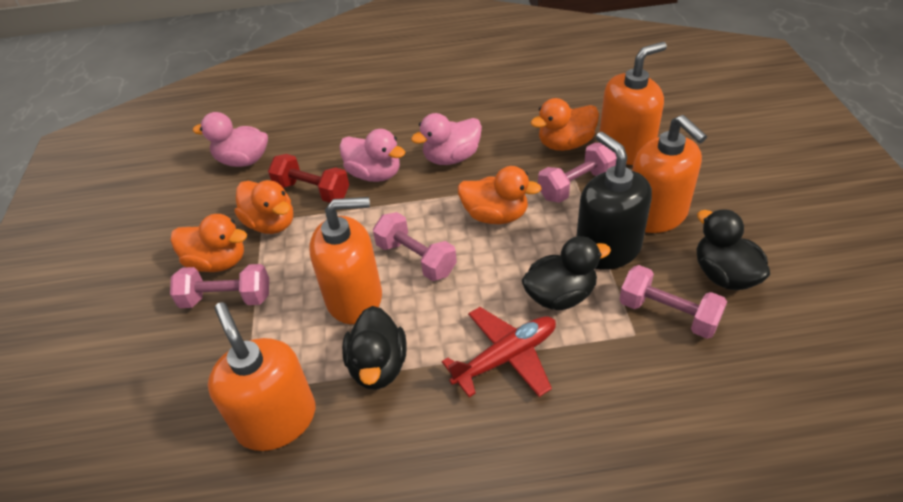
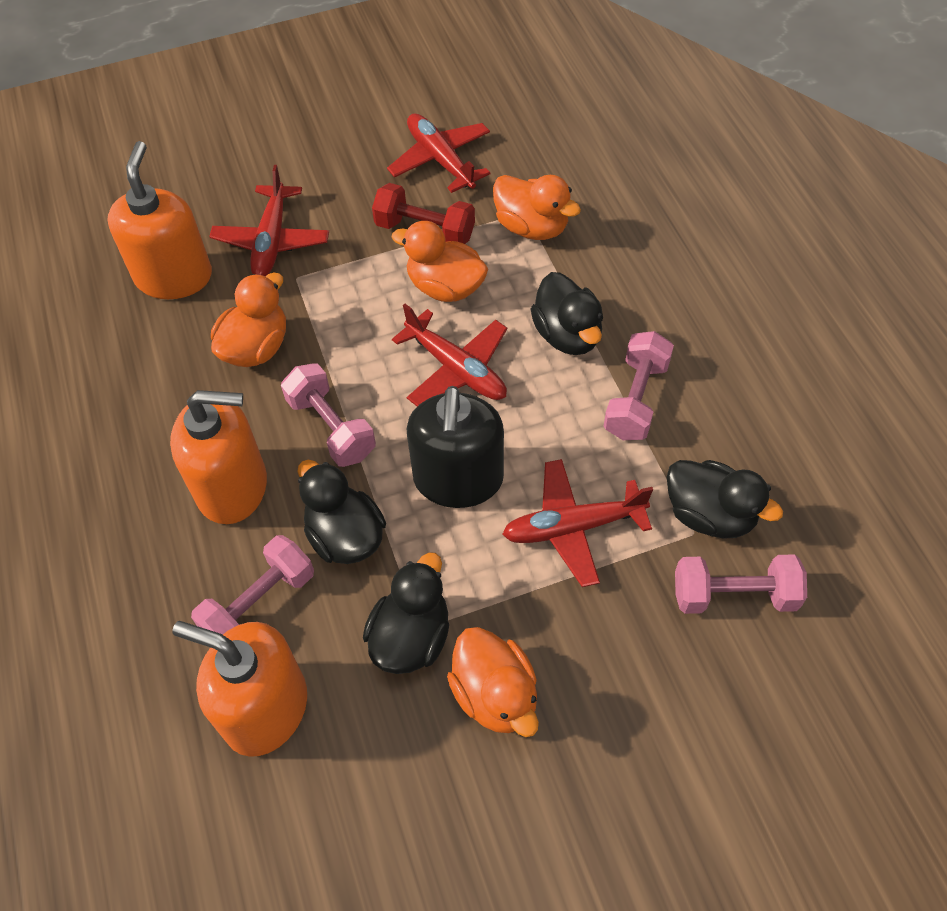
black duck: 3 -> 4
orange soap dispenser: 4 -> 3
pink duck: 3 -> 0
red plane: 1 -> 4

